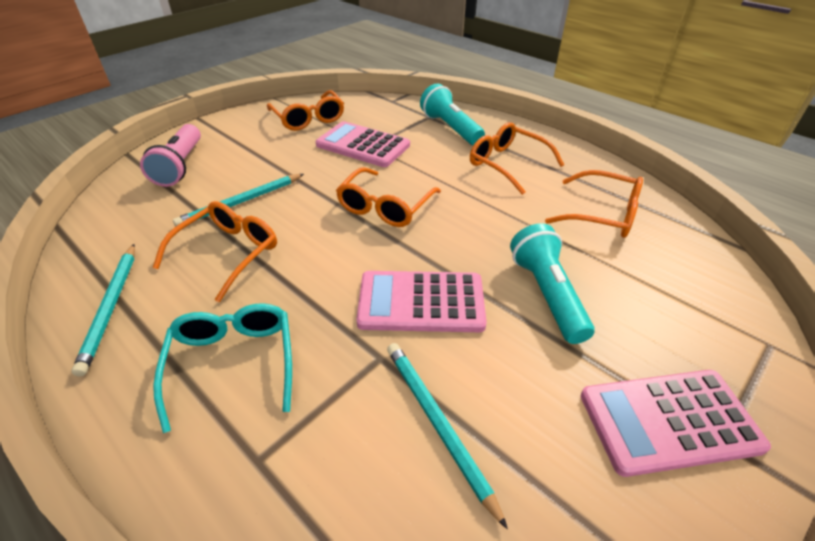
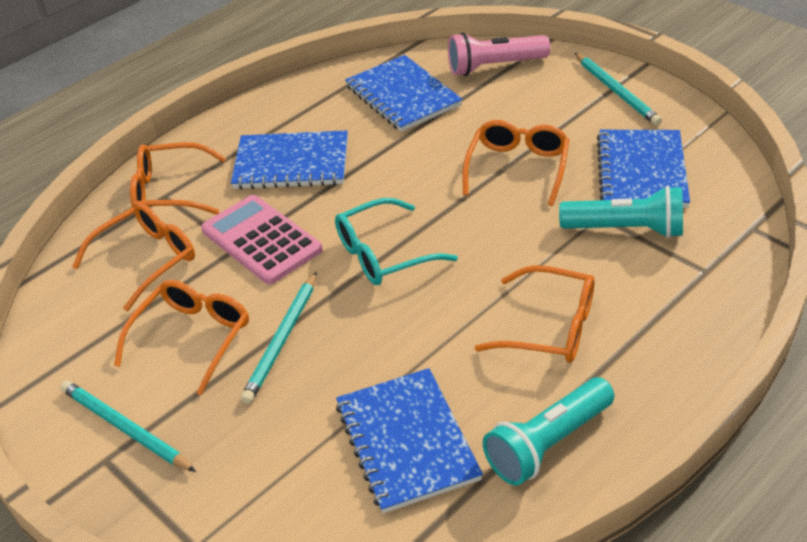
blue notebook: 0 -> 4
pink calculator: 3 -> 1

